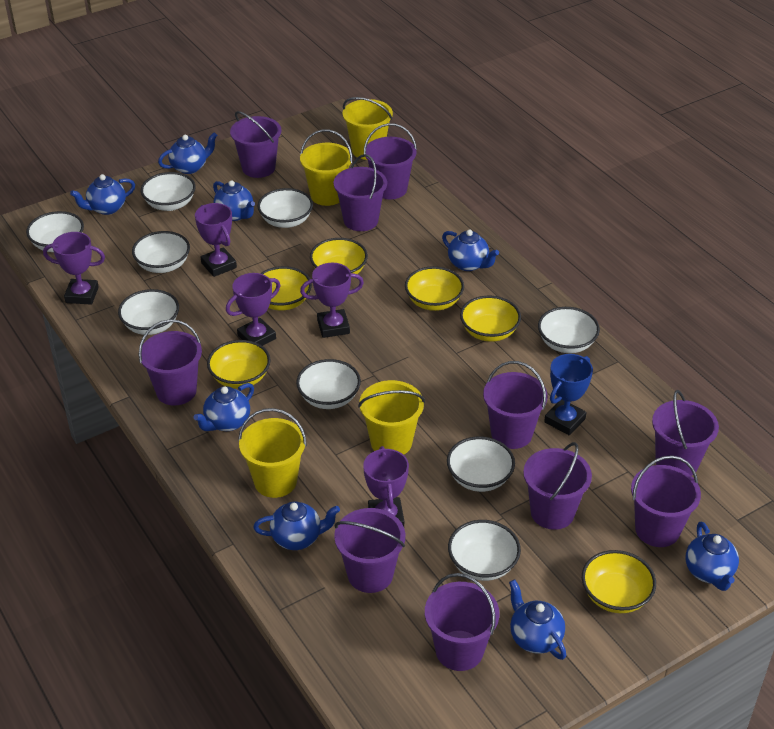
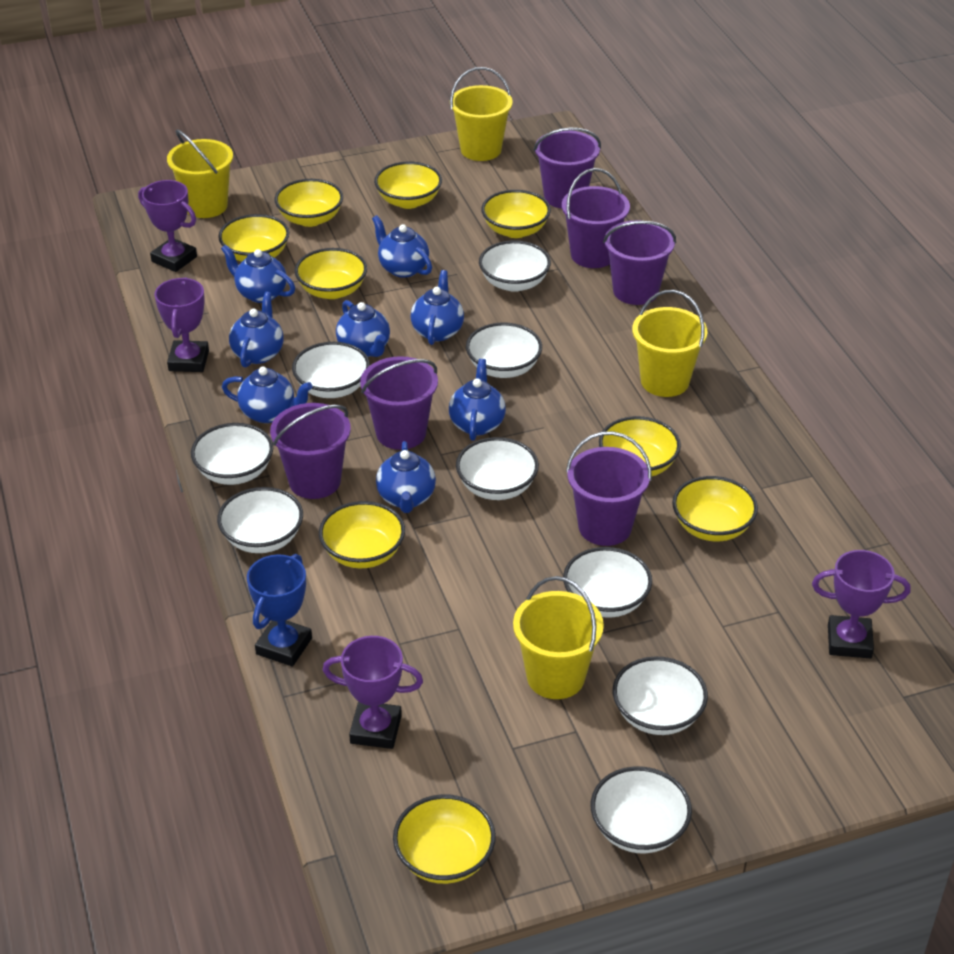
purple bucket: 10 -> 6
purple trophy: 5 -> 4
yellow bowl: 6 -> 9

